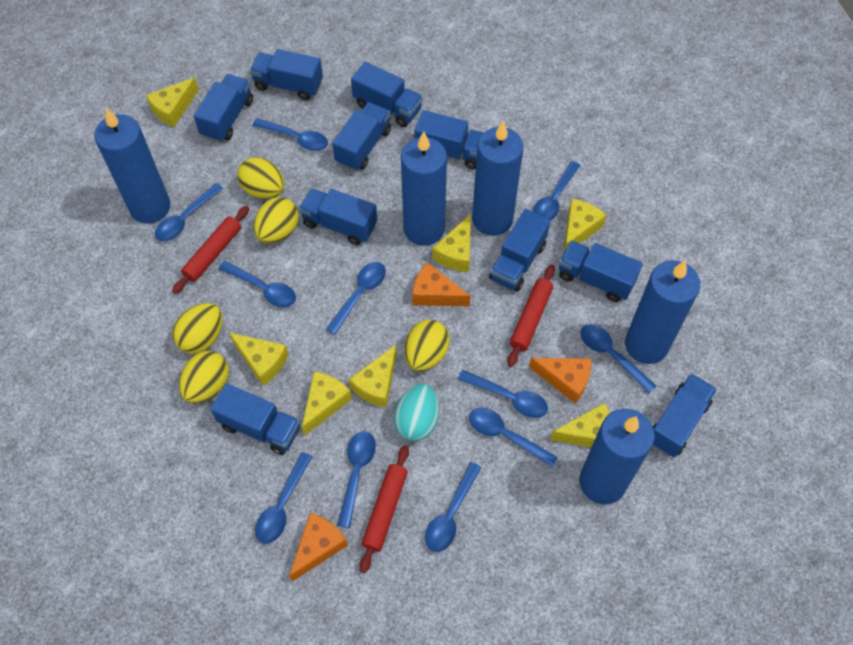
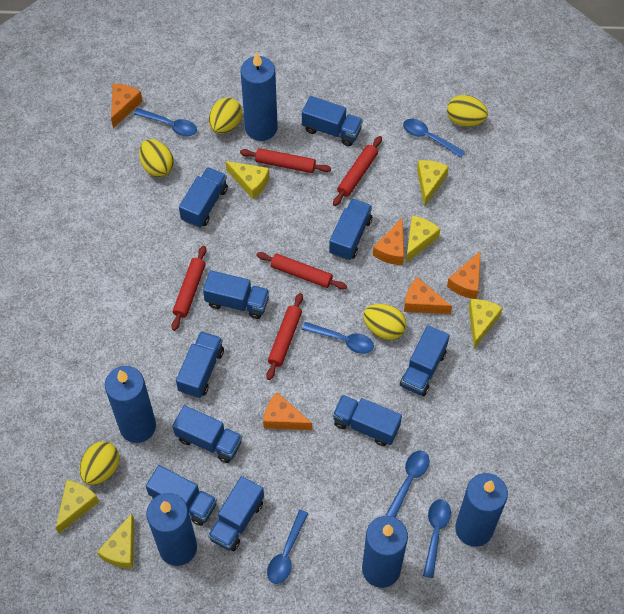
blue spoon: 11 -> 6
orange cheese: 3 -> 5
red rolling pin: 3 -> 5
turquoise egg: 1 -> 0
yellow cheese: 7 -> 6

